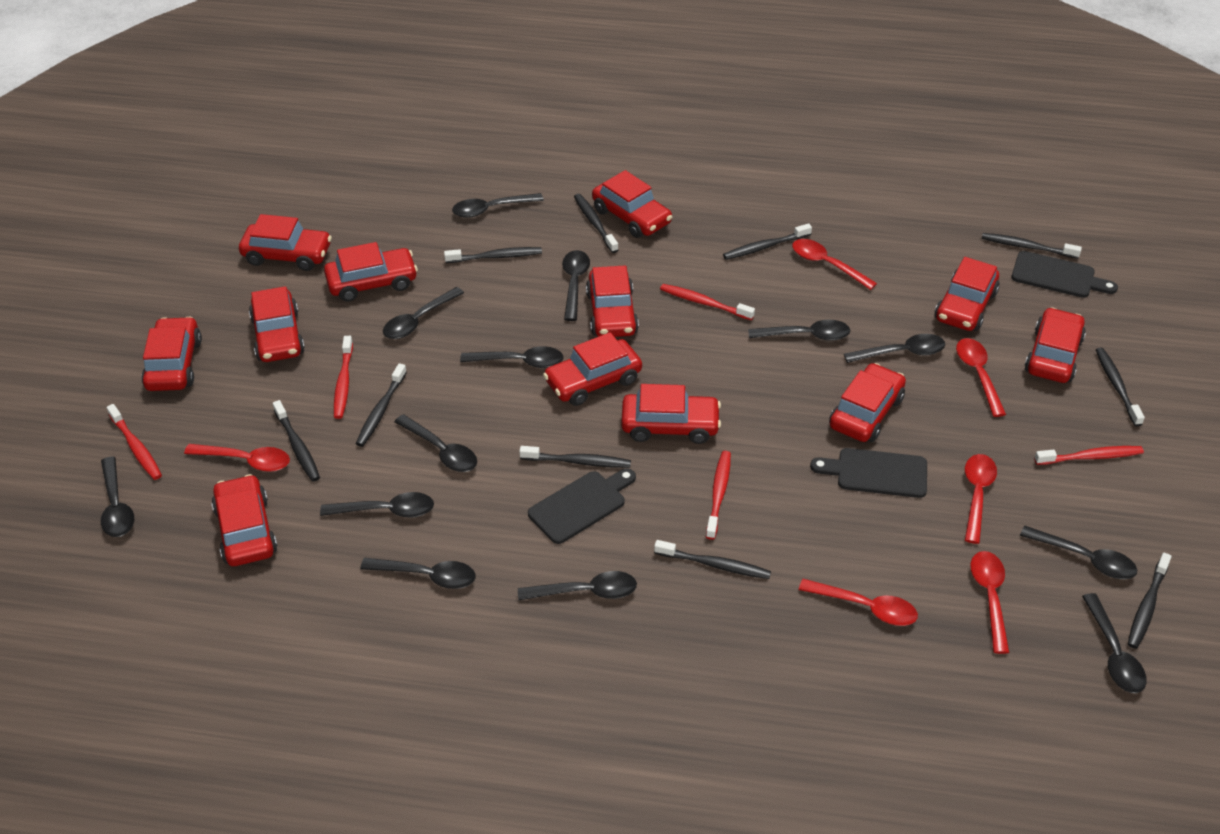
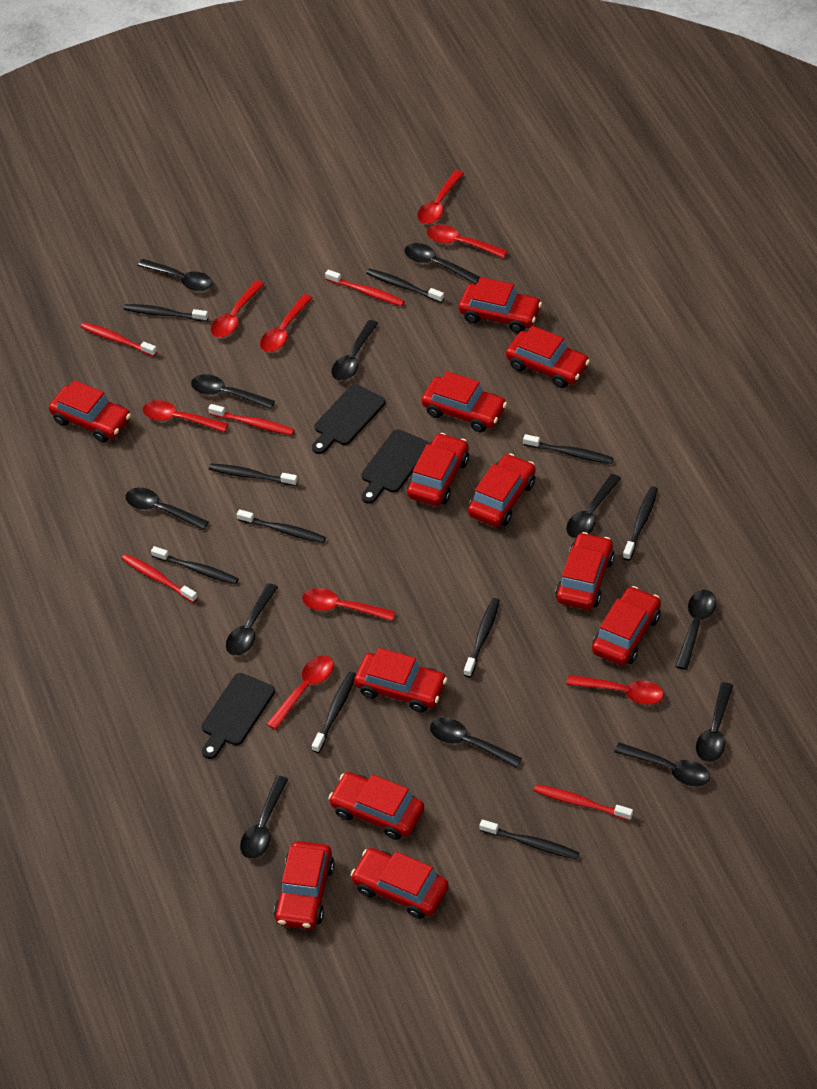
black spoon: 13 -> 12
red spoon: 6 -> 8

